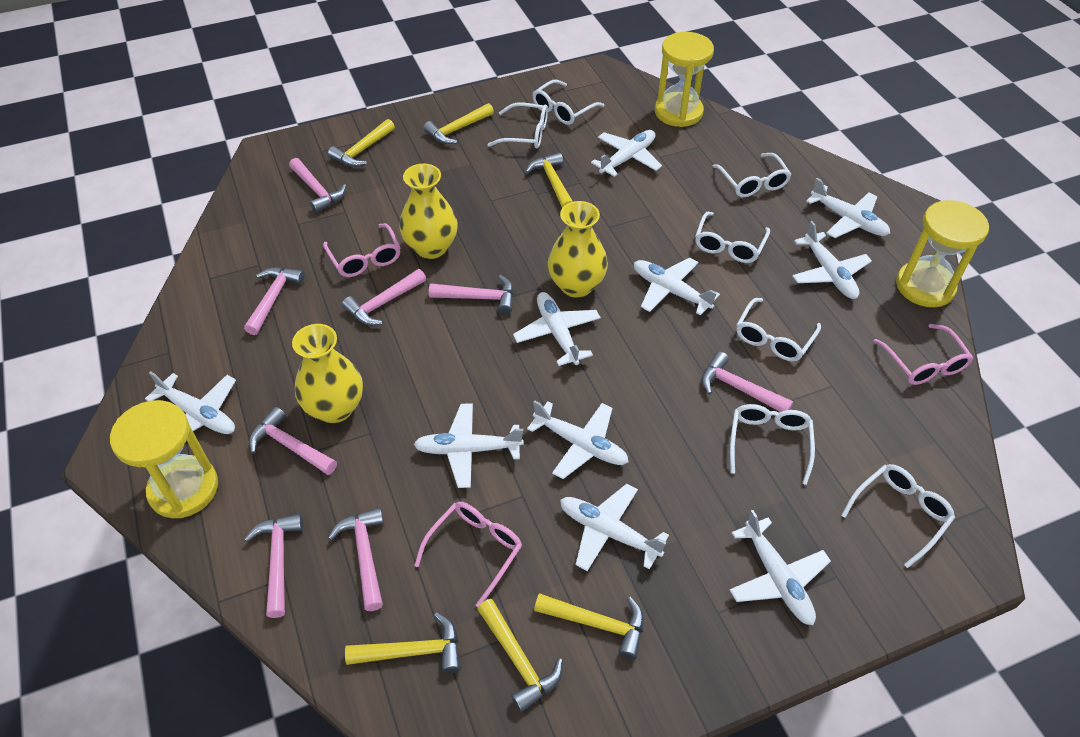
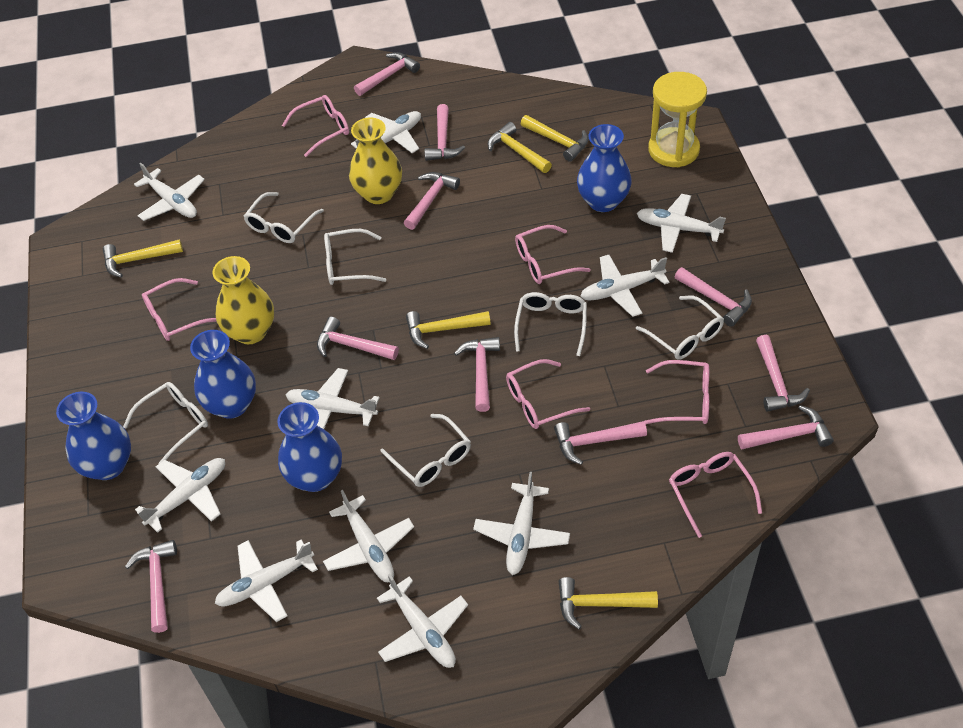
blue vase: 0 -> 4
pink glasses: 3 -> 6
pink hammer: 8 -> 10
white glasses: 7 -> 6
yellow hammer: 6 -> 5
yellow hourglass: 3 -> 1
yellow vase: 3 -> 2

